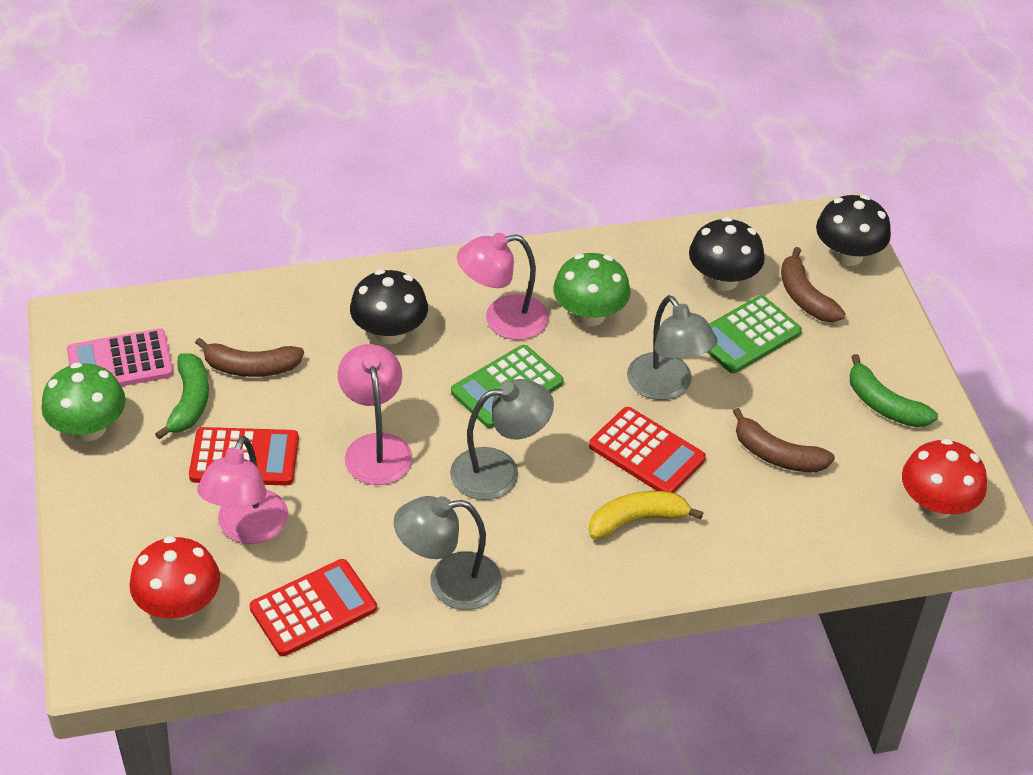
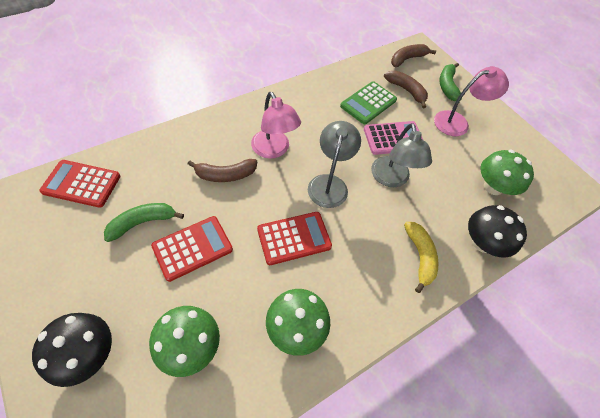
black mushroom: 3 -> 2
green calculator: 2 -> 1
green mushroom: 2 -> 3
grey lamp: 3 -> 2
pink lamp: 3 -> 2
red mushroom: 2 -> 0

